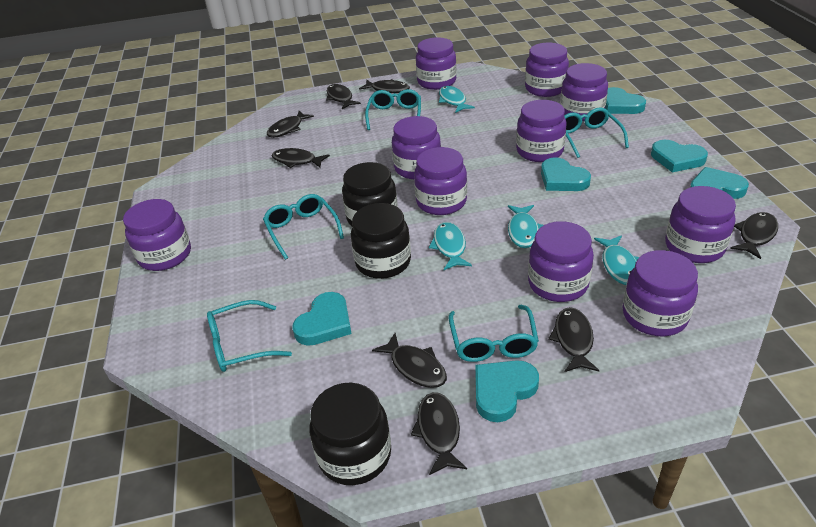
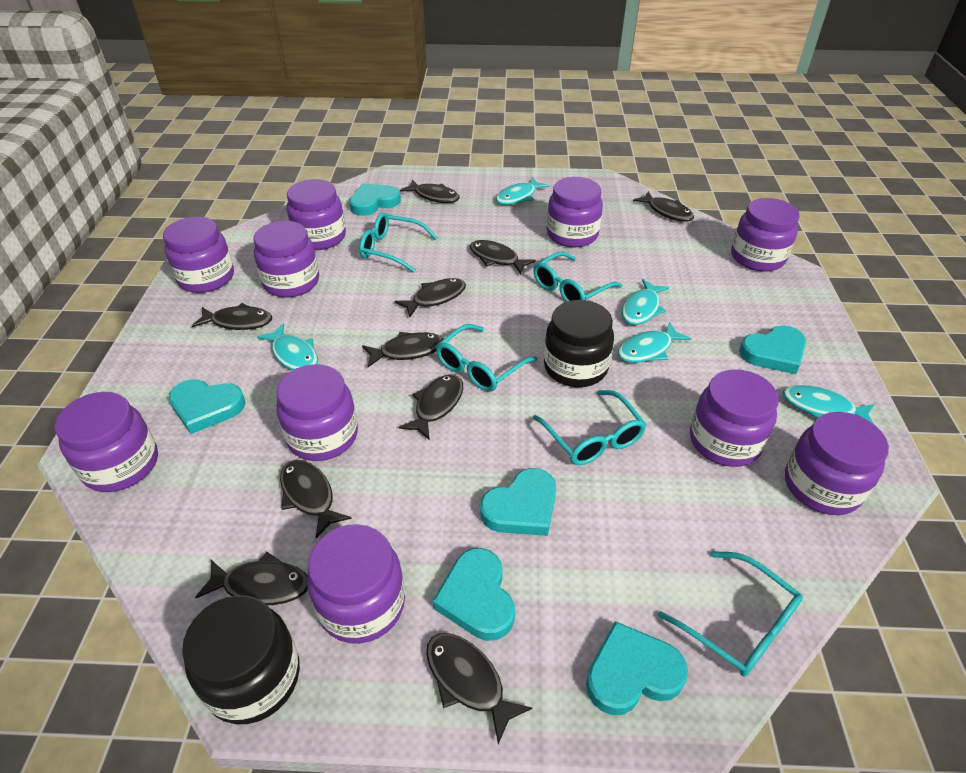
black fish: 8 -> 10
black jar: 3 -> 2
turquoise fish: 4 -> 5

